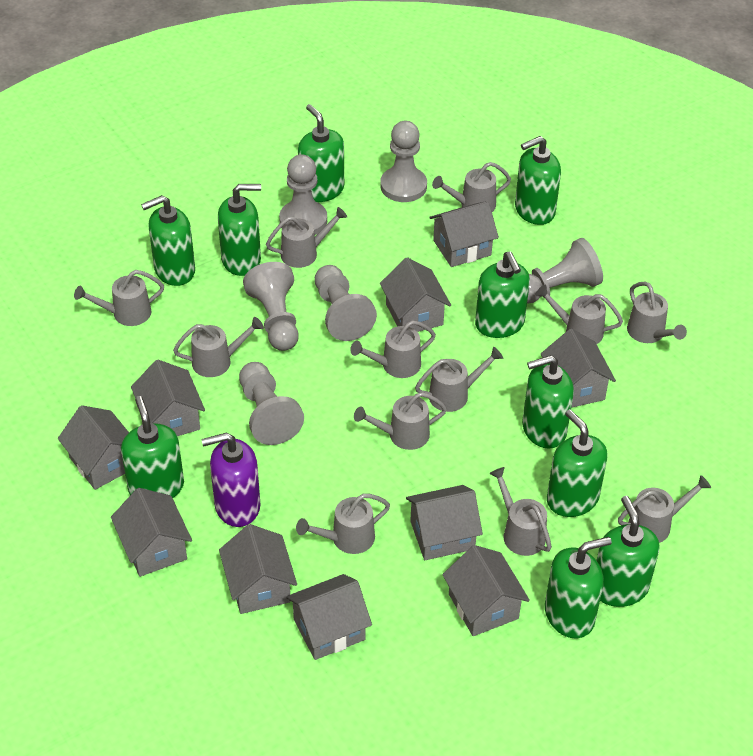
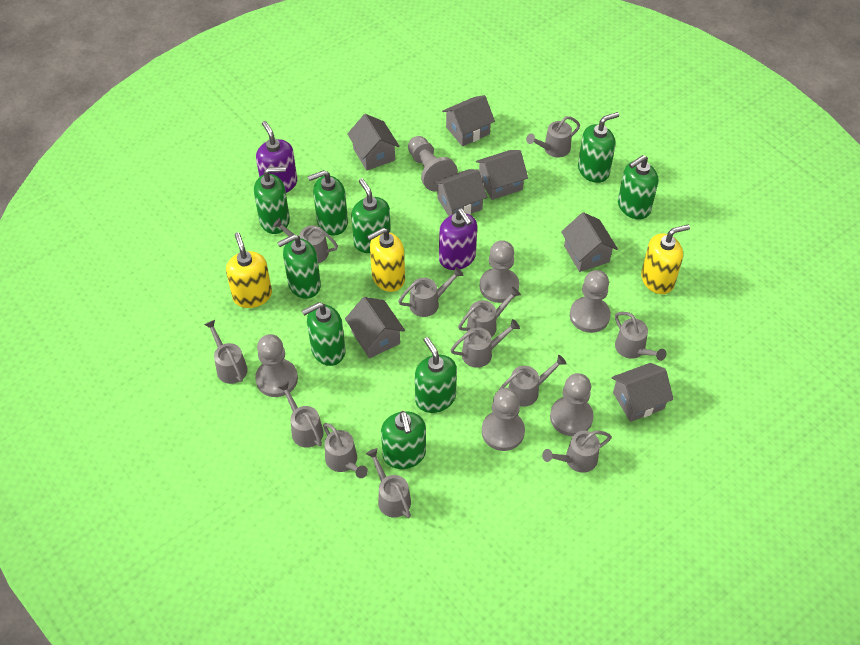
green soap dispenser: 10 -> 9
grey house: 10 -> 7
purple soap dispenser: 1 -> 2
yellow soap dispenser: 0 -> 3

